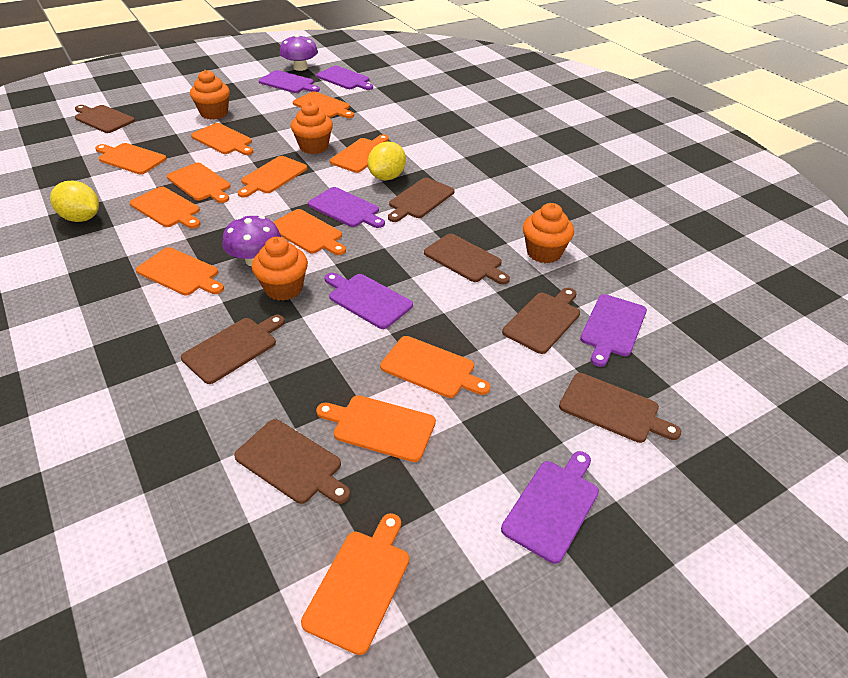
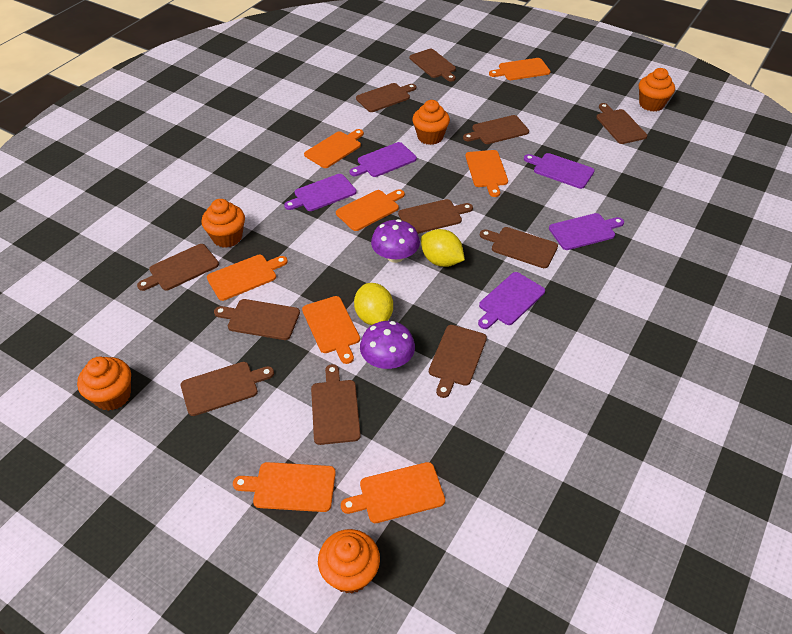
brown cutting board: 7 -> 11
orange cupcake: 4 -> 5
orange cutting board: 12 -> 8
purple cutting board: 6 -> 5

